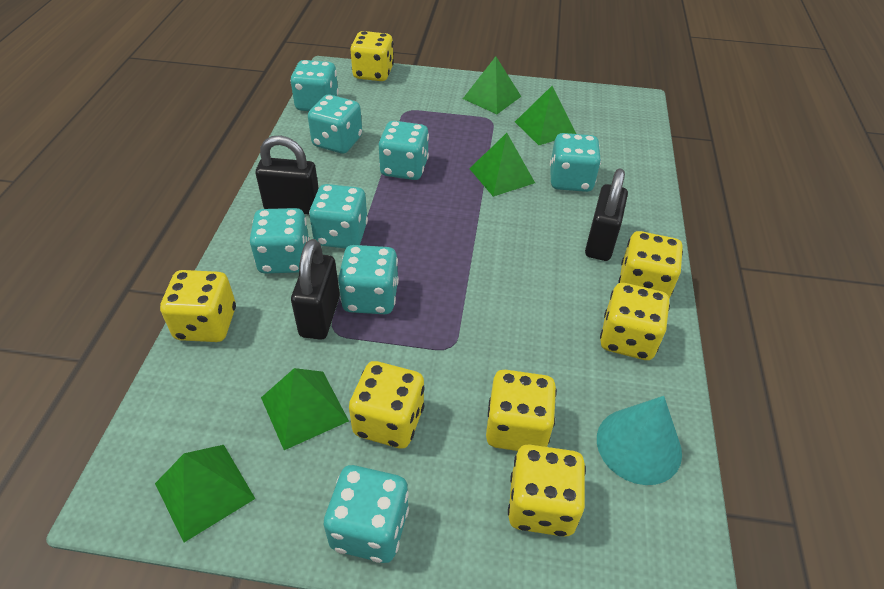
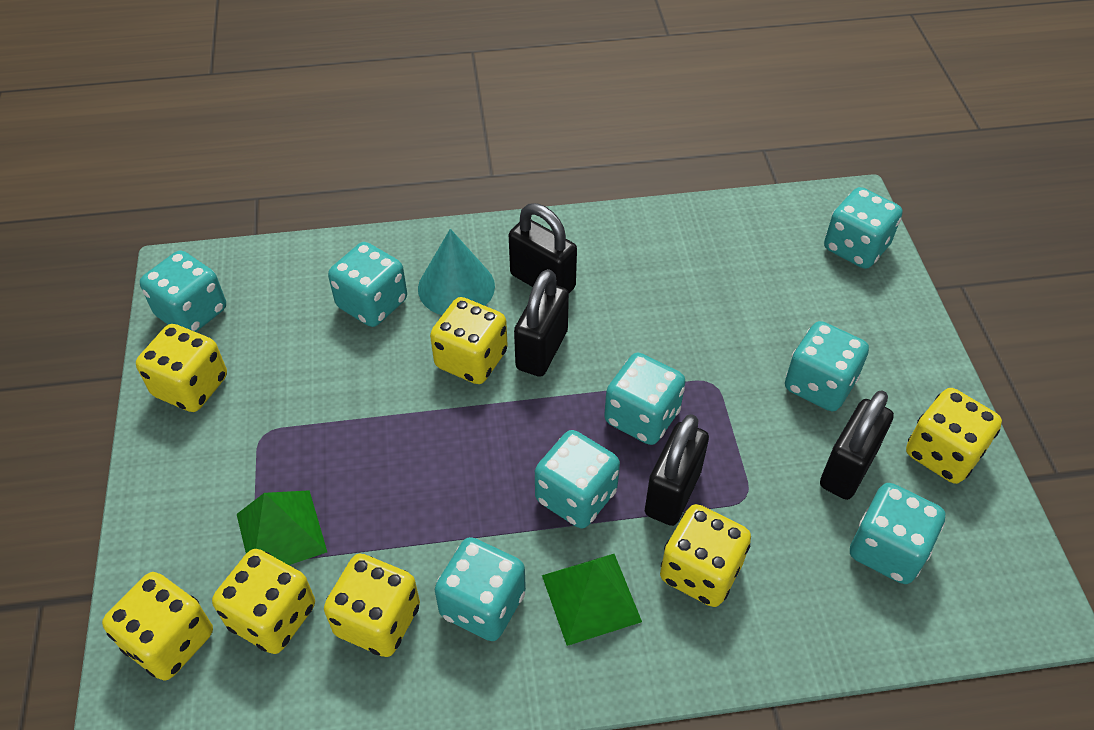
black padlock: 3 -> 4
green pyramid: 5 -> 2

